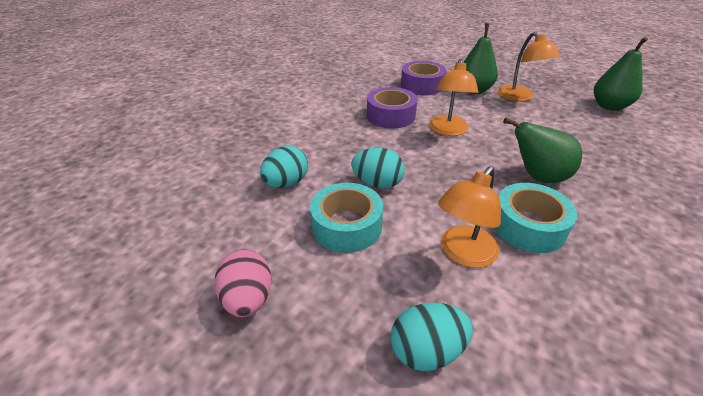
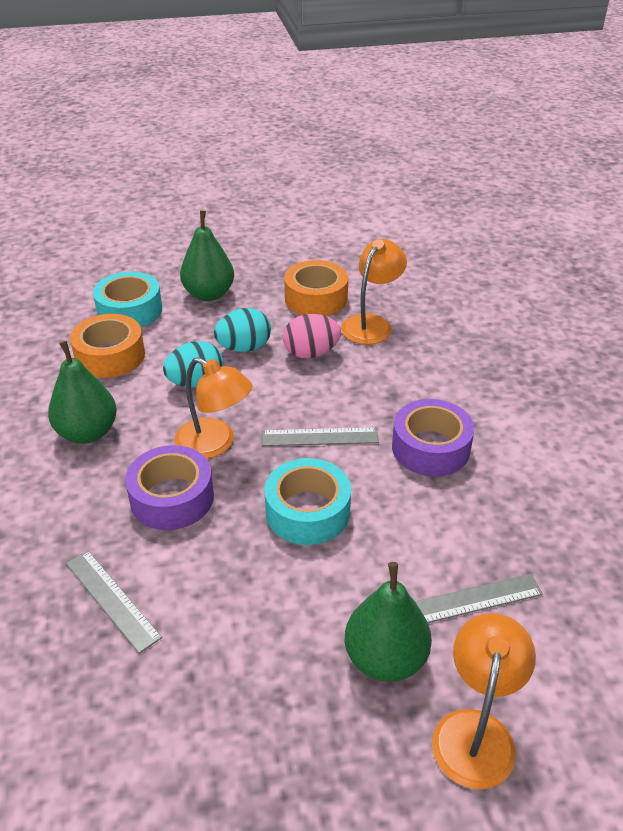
grey ruler: 0 -> 3
orange tape: 0 -> 2
turquoise egg: 3 -> 2

